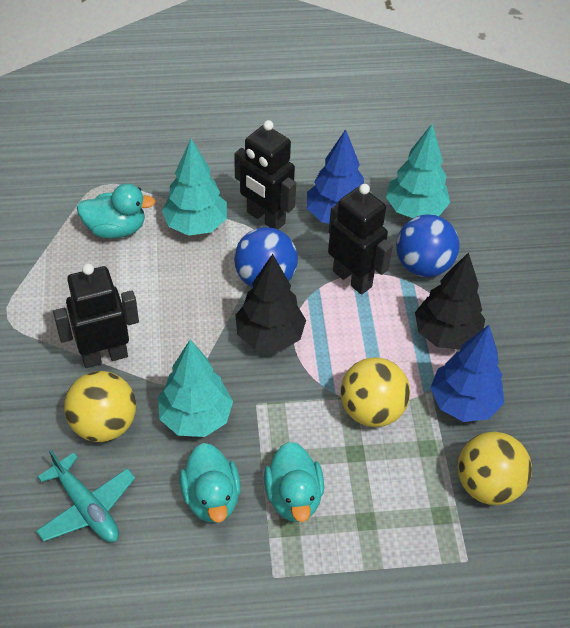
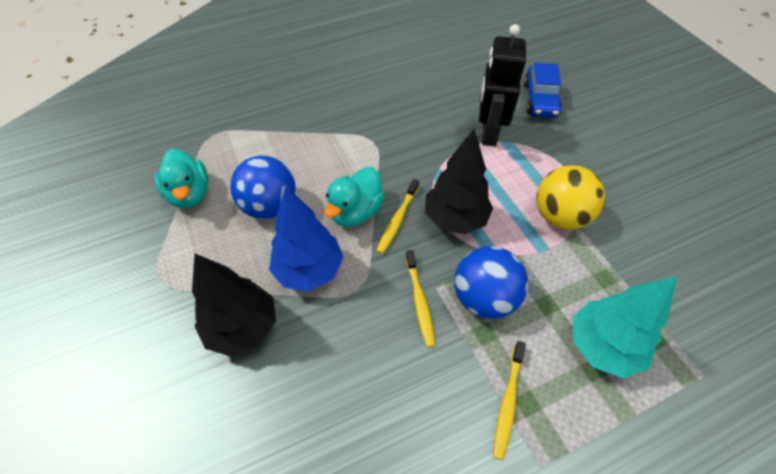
black robot: 3 -> 1
blue car: 0 -> 1
blue tree: 2 -> 1
turquoise duck: 3 -> 2
turquoise plane: 1 -> 0
turquoise tree: 3 -> 1
yellow ball: 3 -> 1
yellow toothbrush: 0 -> 3

